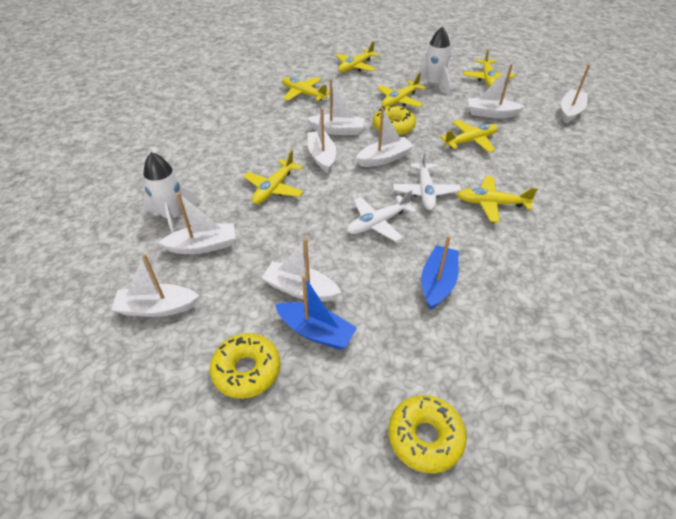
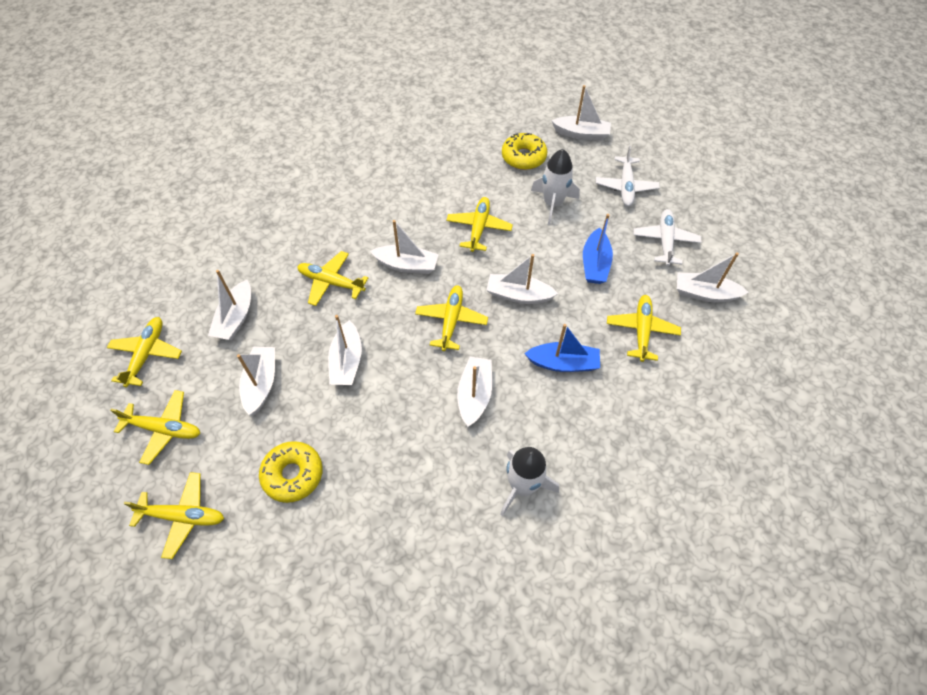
yellow donut: 3 -> 2

